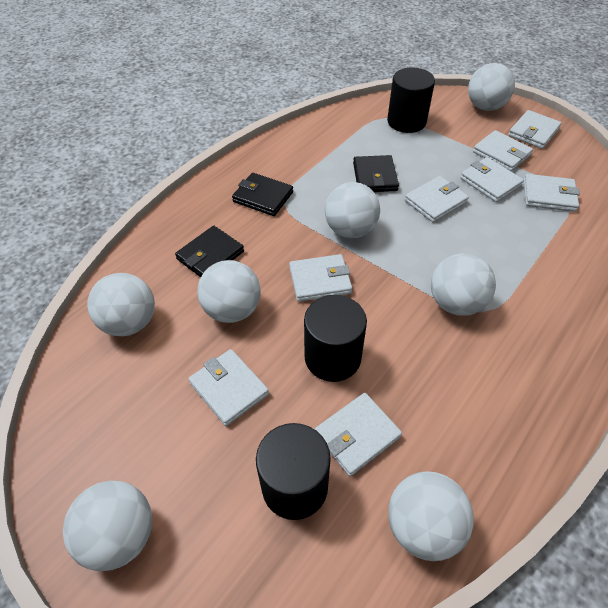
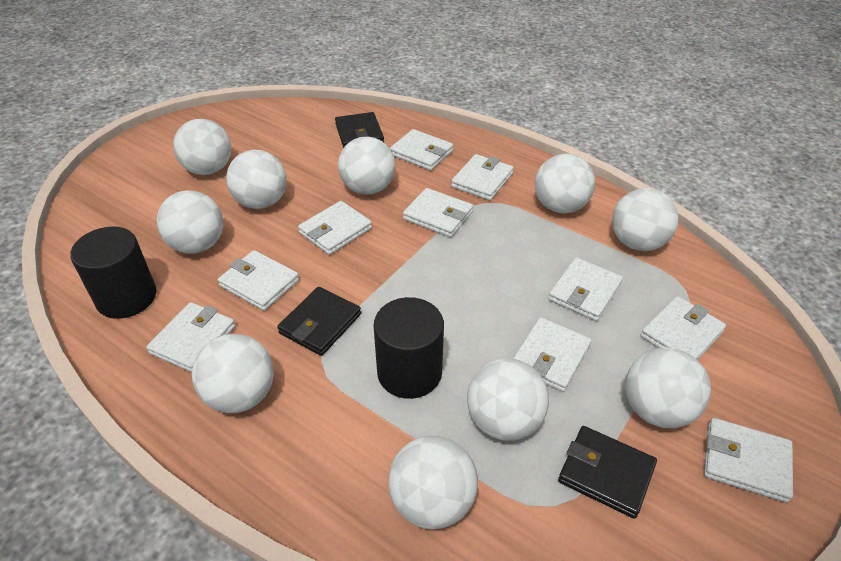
black cylinder: 3 -> 2
white ball: 7 -> 10
white wallet: 8 -> 10

